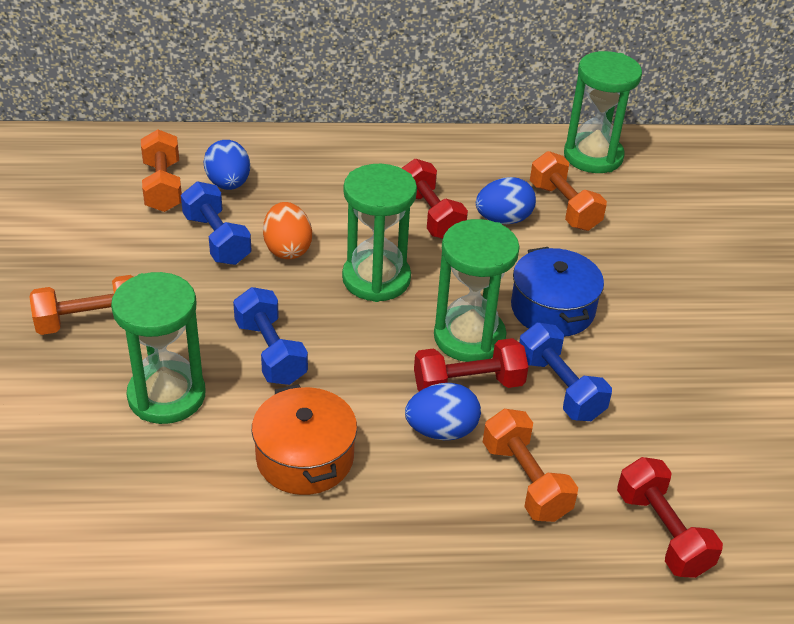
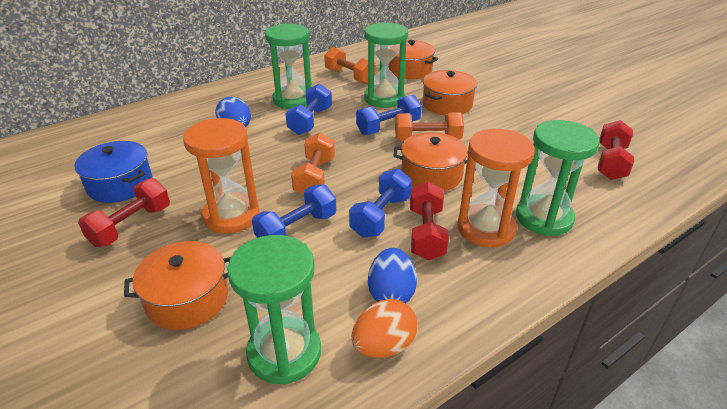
blue dumbbell: 3 -> 4
blue egg: 3 -> 2
orange dumbbell: 4 -> 3
orange hourglass: 0 -> 2
orange pot: 1 -> 4

